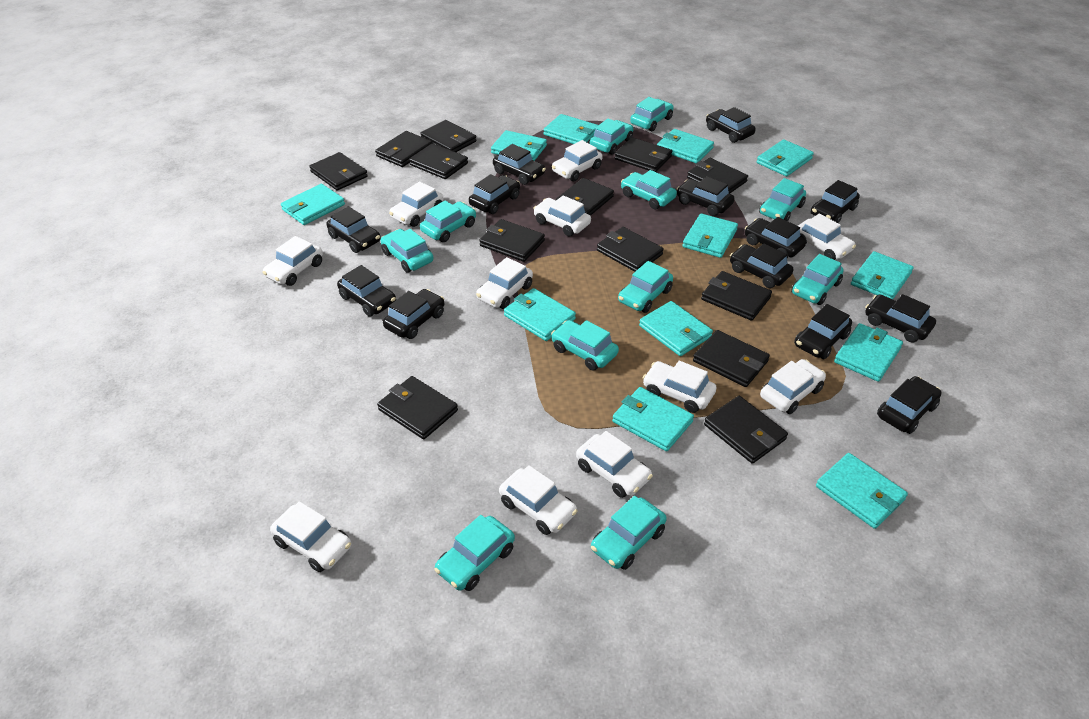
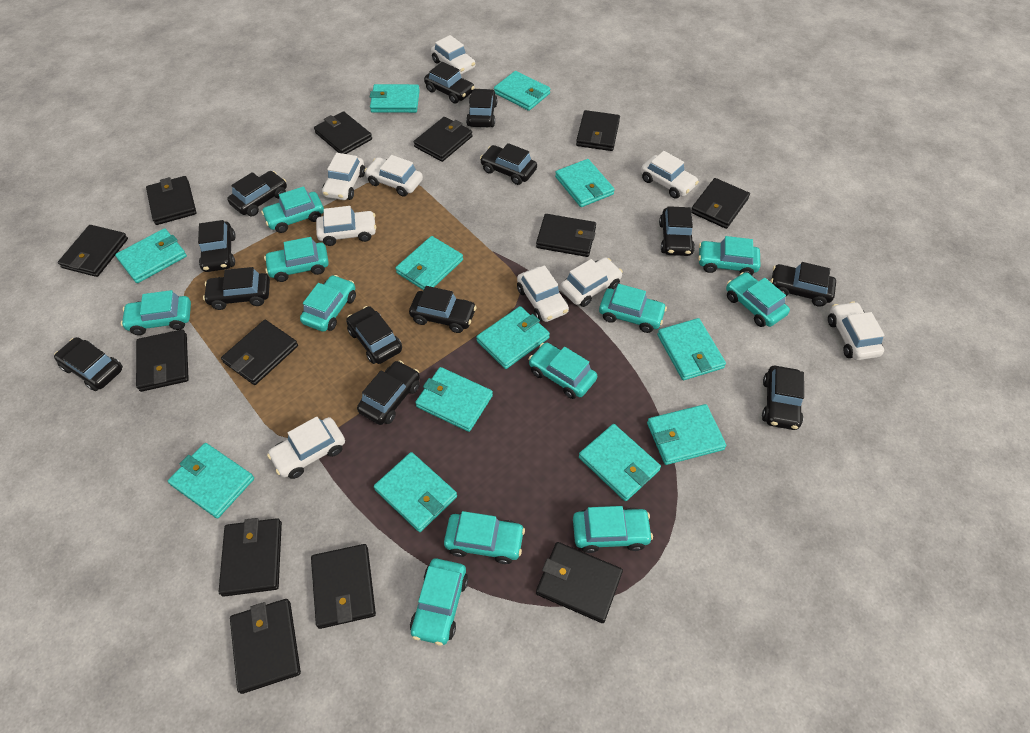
white car: 11 -> 9

